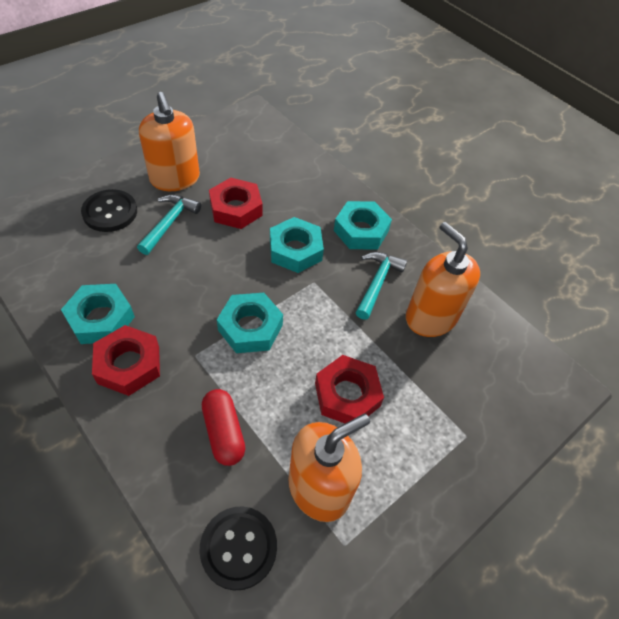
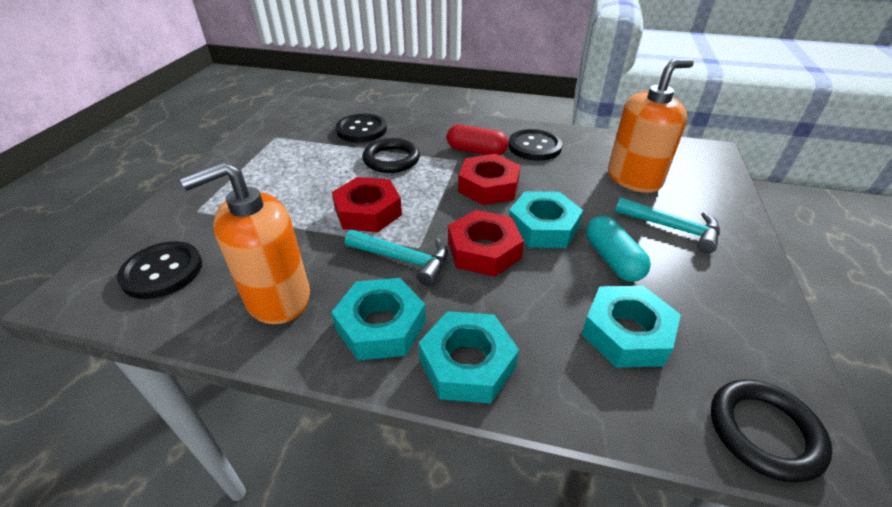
black button: 2 -> 3
black ring: 0 -> 2
orange soap dispenser: 3 -> 2
turquoise capsule: 0 -> 1

